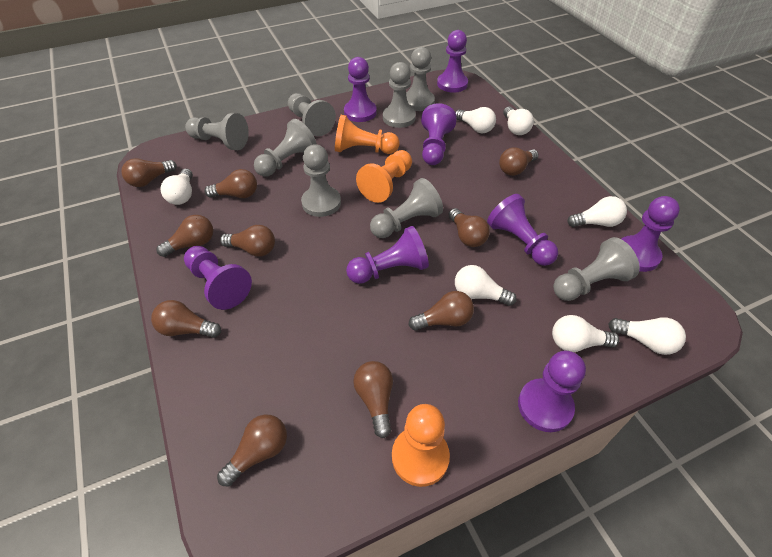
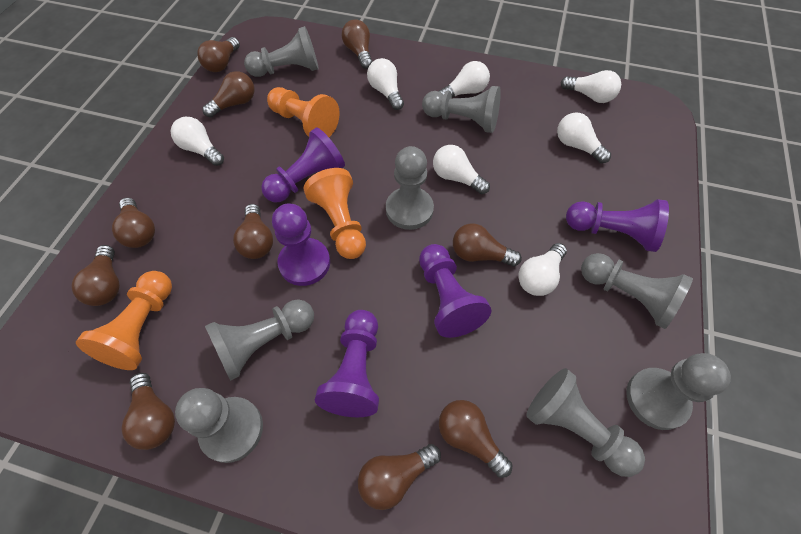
purple pawn: 8 -> 5

